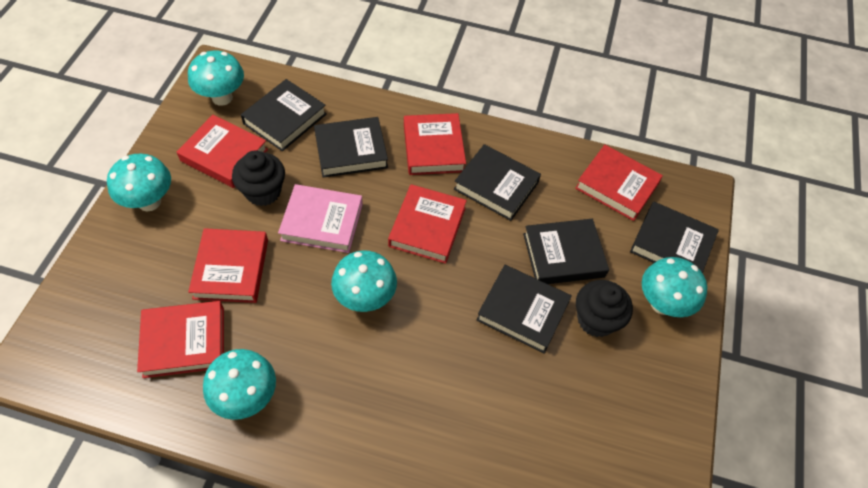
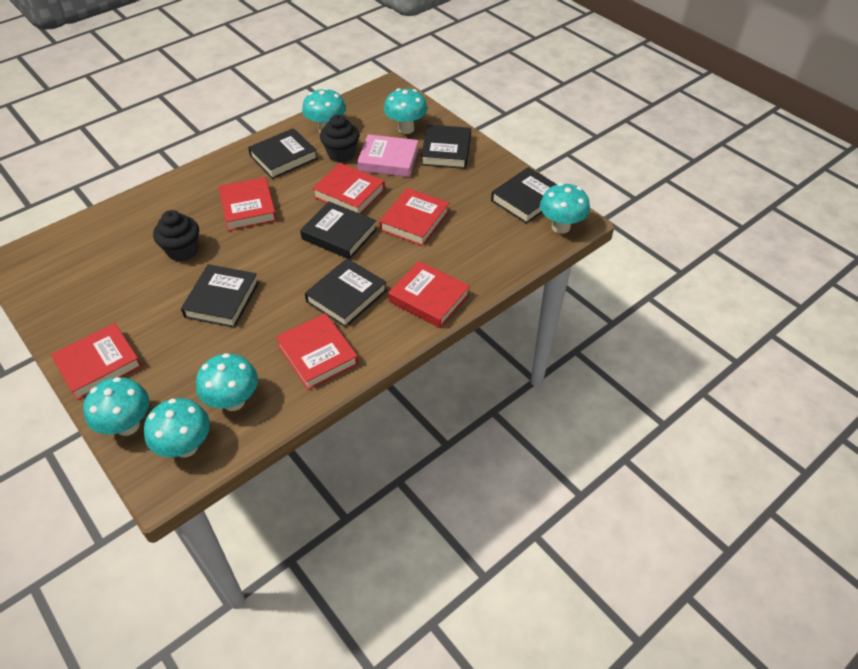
turquoise mushroom: 5 -> 6

